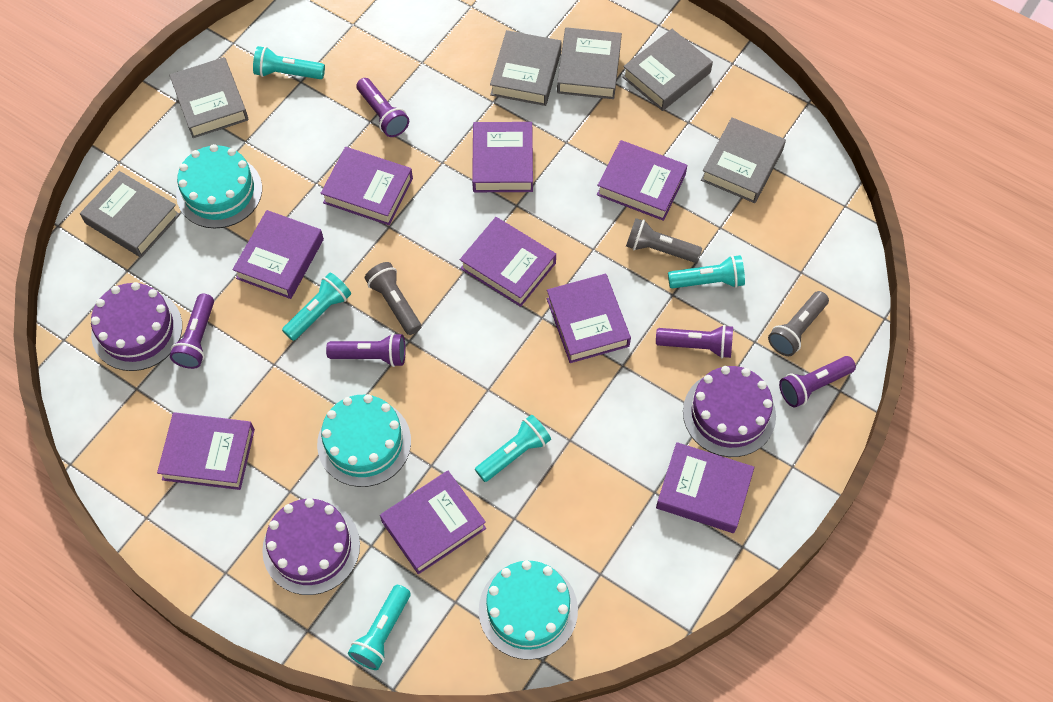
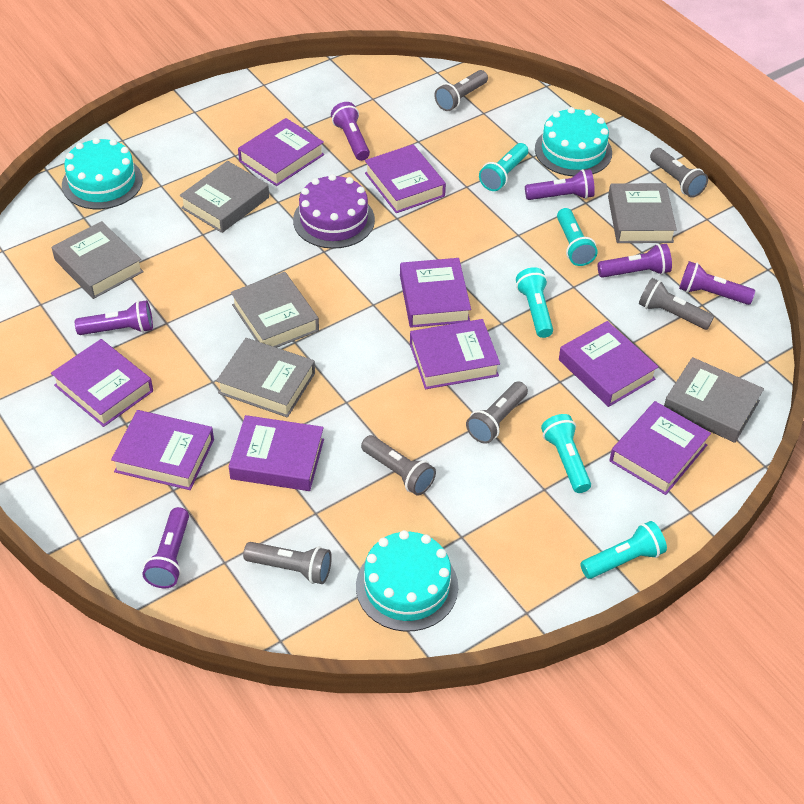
grey flashlight: 3 -> 6
purple cake: 3 -> 1
purple flashlight: 5 -> 6

